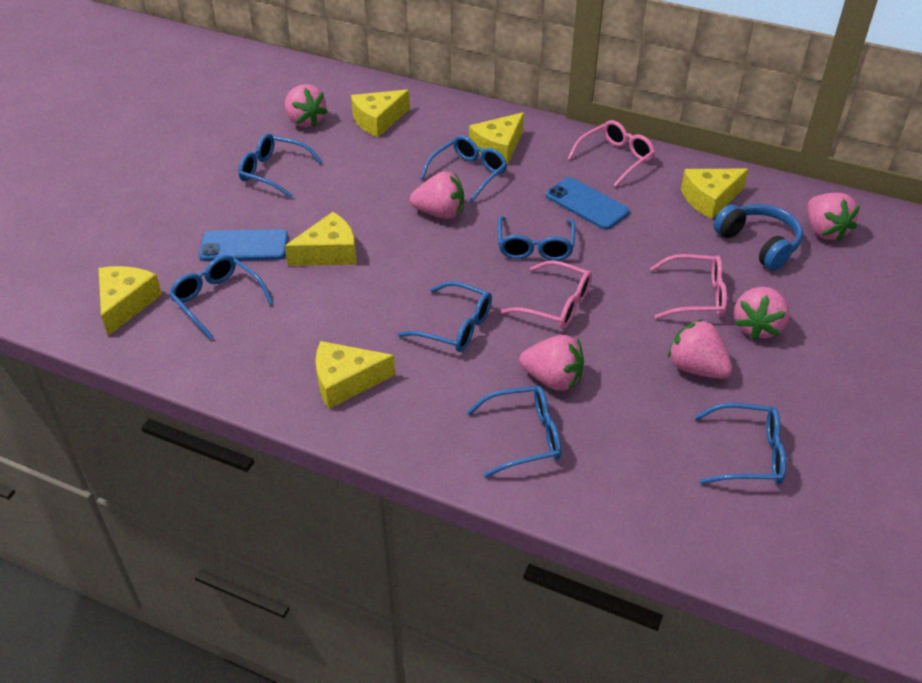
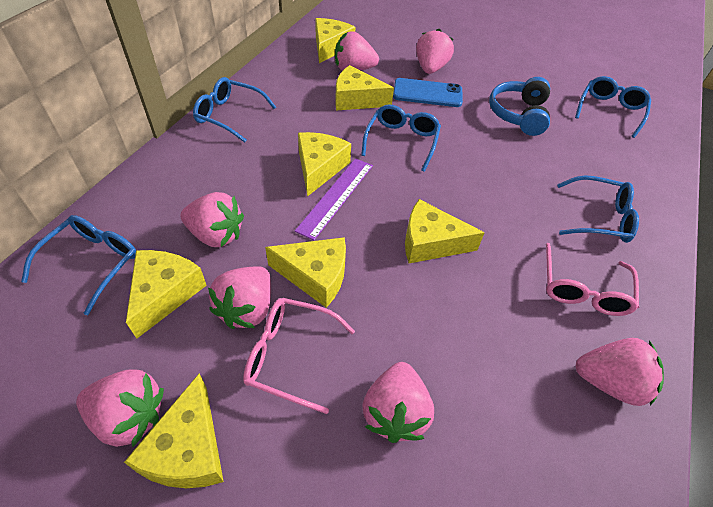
blue glasses: 7 -> 5
blue phone: 2 -> 1
pink glasses: 3 -> 2
pink strawberry: 6 -> 7
purple ruler: 0 -> 1
yellow cheese: 6 -> 7

